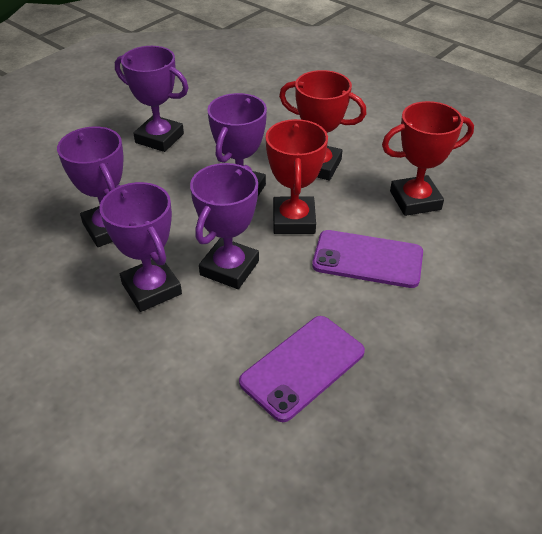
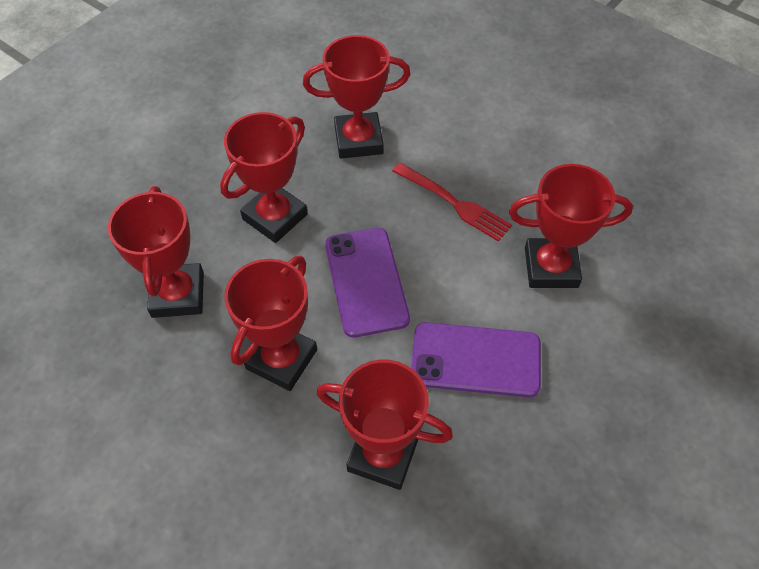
purple trophy: 5 -> 0
red fork: 0 -> 1
red trophy: 3 -> 6

